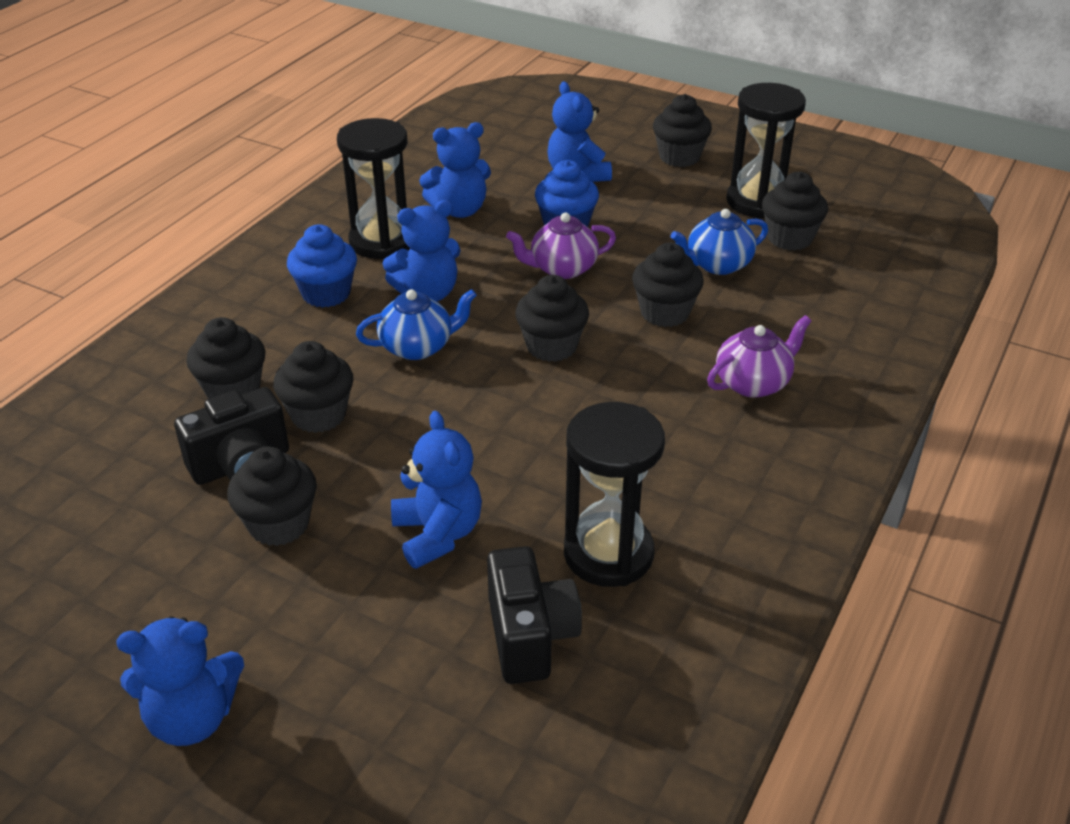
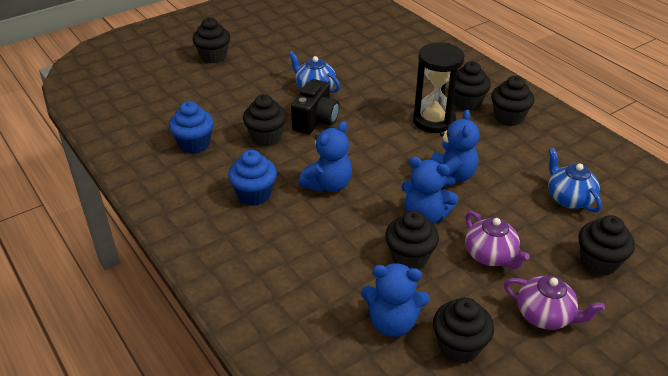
black camera: 2 -> 1
black hourglass: 3 -> 1
blue teddy bear: 5 -> 4

